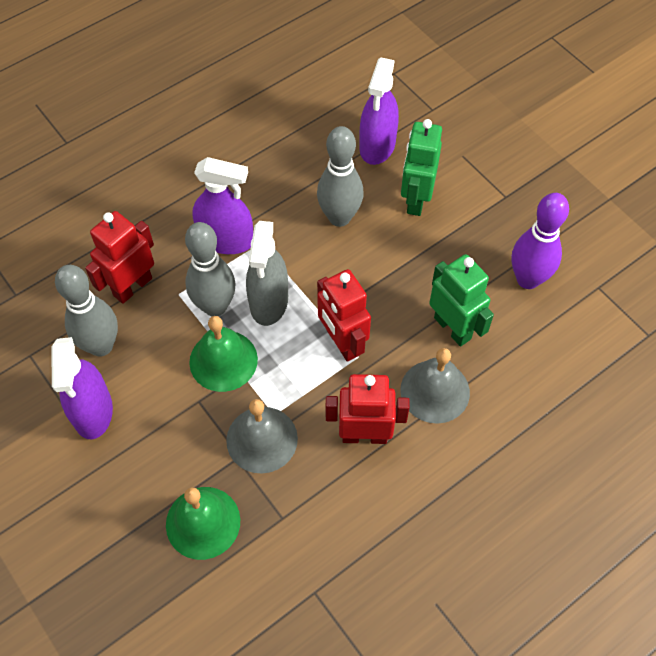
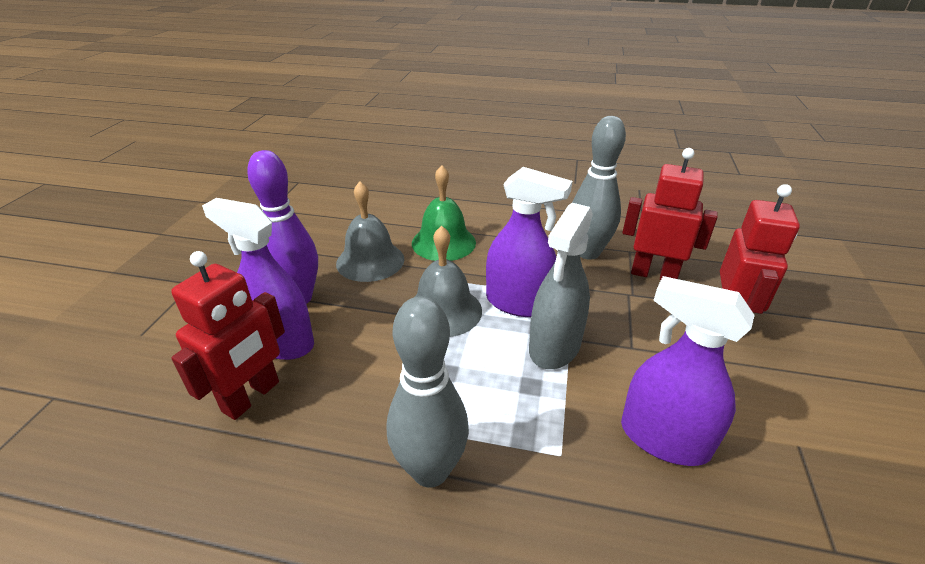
green bell: 2 -> 1
green robot: 2 -> 0
grey bowling pin: 3 -> 2

